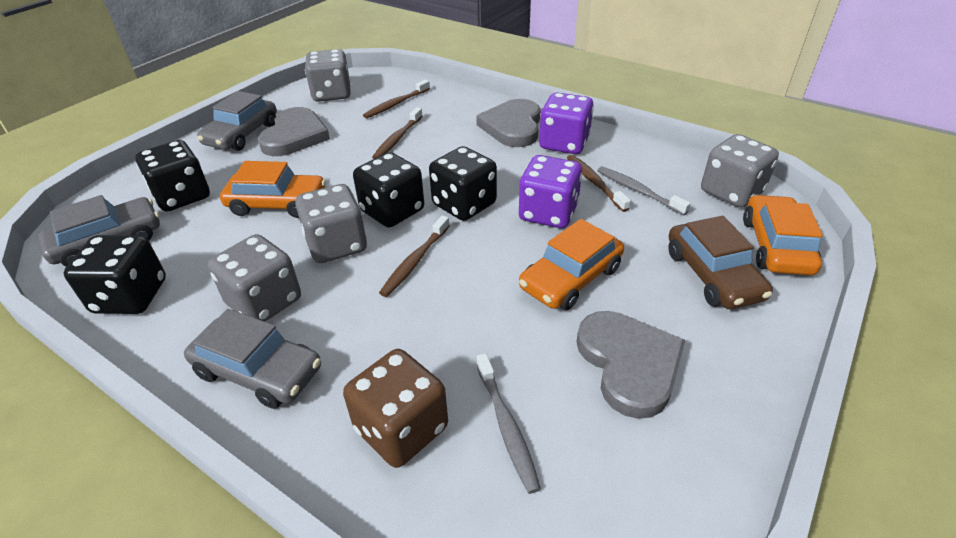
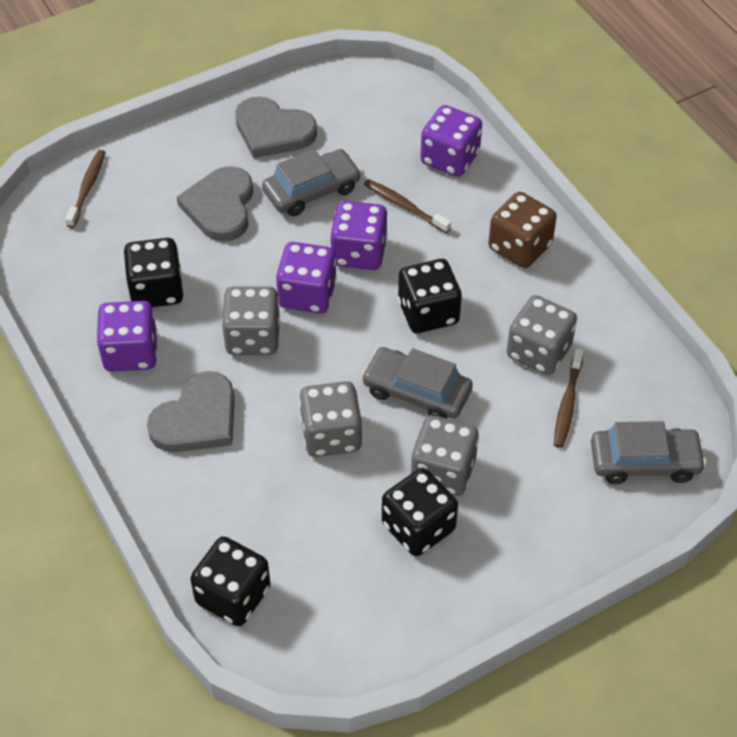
brown car: 1 -> 0
brown toothbrush: 4 -> 3
grey toothbrush: 2 -> 0
orange car: 3 -> 0
purple dice: 2 -> 4

